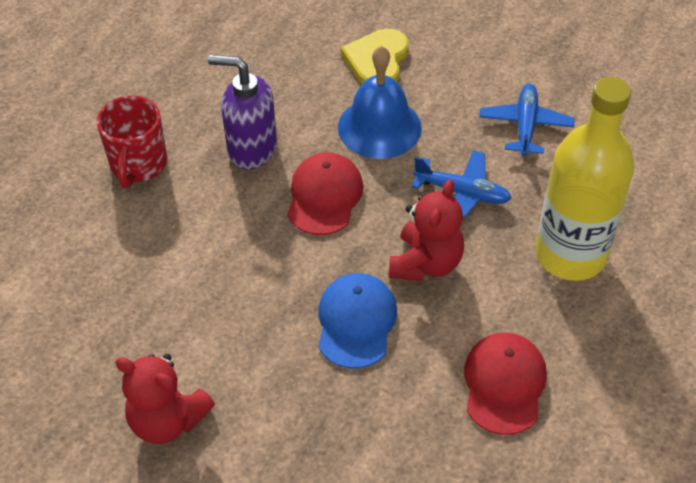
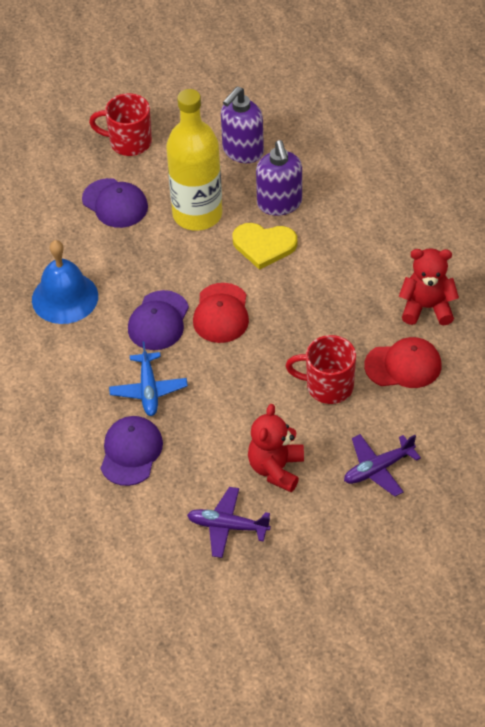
blue cap: 1 -> 0
blue plane: 2 -> 1
purple cap: 0 -> 3
purple plane: 0 -> 2
purple soap dispenser: 1 -> 2
red mug: 1 -> 2

